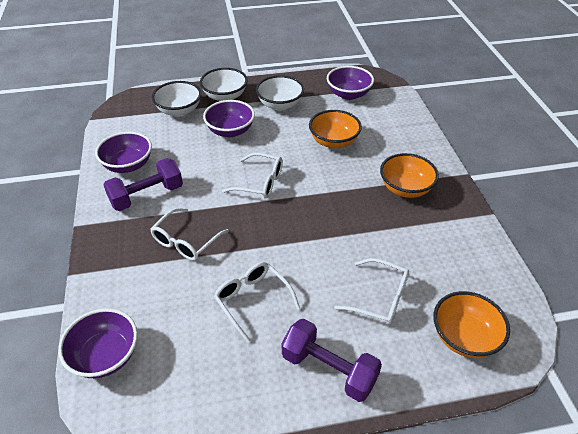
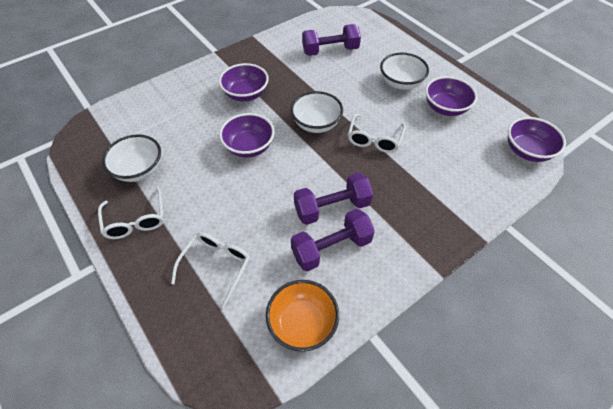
orange bowl: 3 -> 1
purple dumbbell: 2 -> 3
white glasses: 4 -> 3

